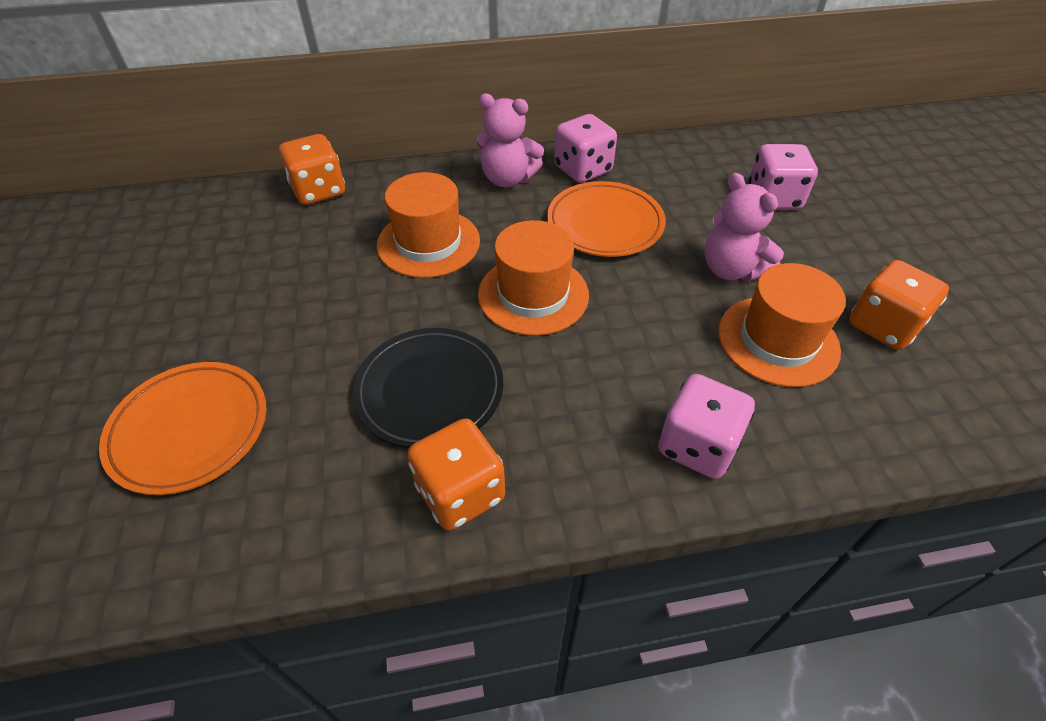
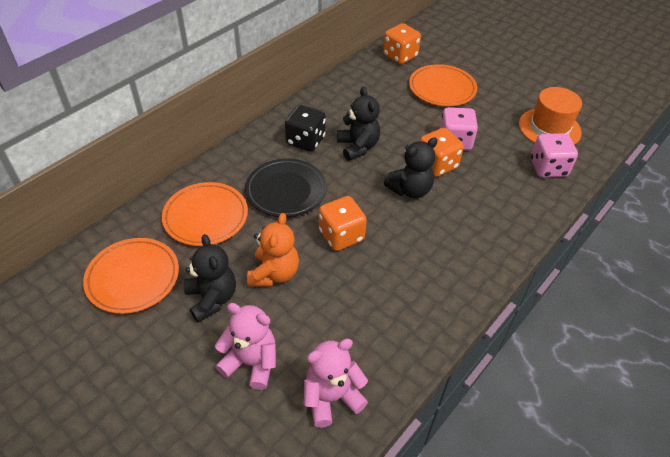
black dice: 0 -> 1
black teddy bear: 0 -> 3
orange hat: 3 -> 1
orange plate: 2 -> 3
orange teddy bear: 0 -> 1
pink dice: 3 -> 2

